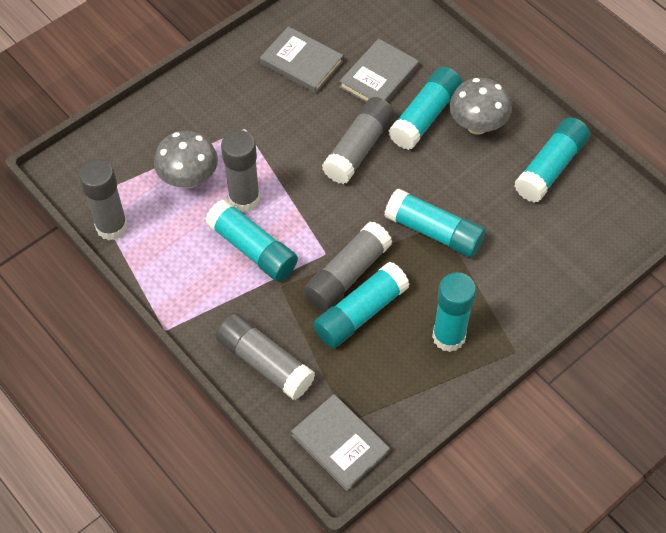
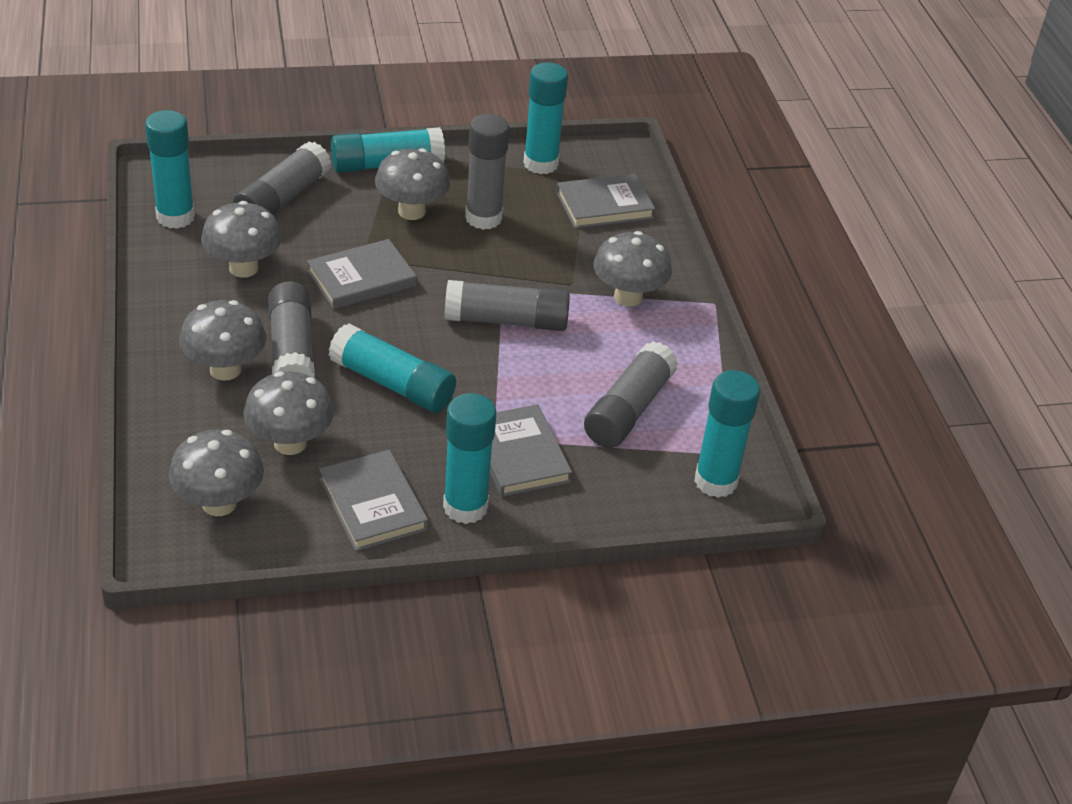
grey book: 3 -> 4
grey mushroom: 2 -> 6

